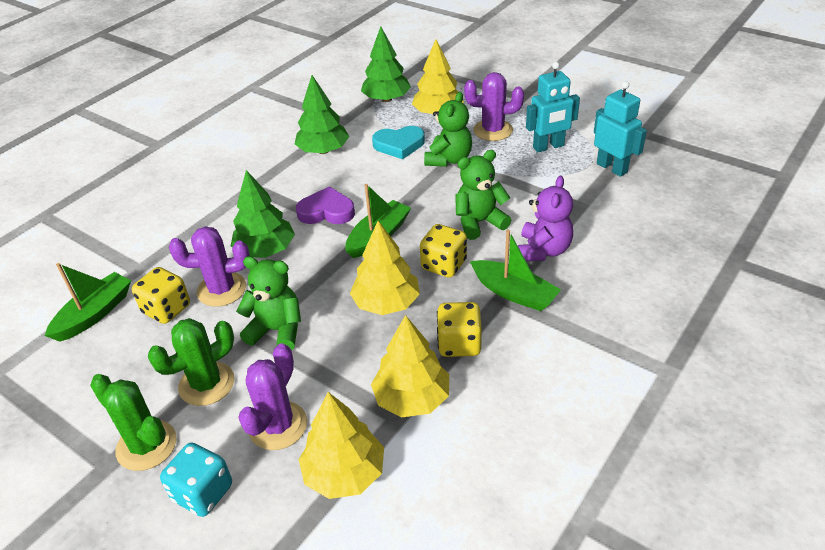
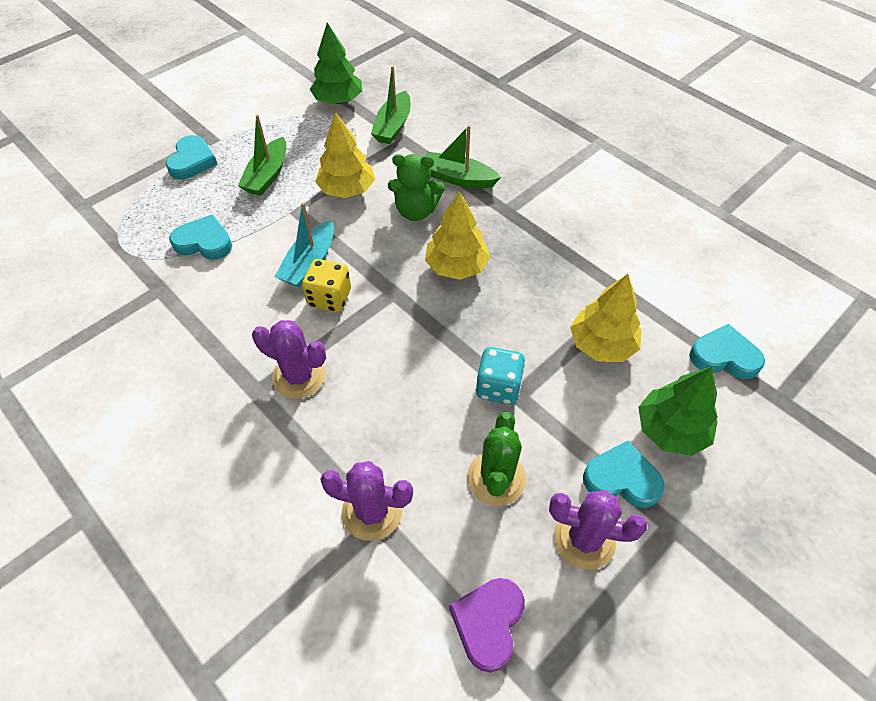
green cactus: 2 -> 1
green teddy bear: 3 -> 1
green tree: 3 -> 2
purple teddy bear: 1 -> 0
turquoise boat: 0 -> 1
turquoise heart: 1 -> 4
turquoise robot: 2 -> 0
yellow dice: 3 -> 1
yellow tree: 4 -> 3

